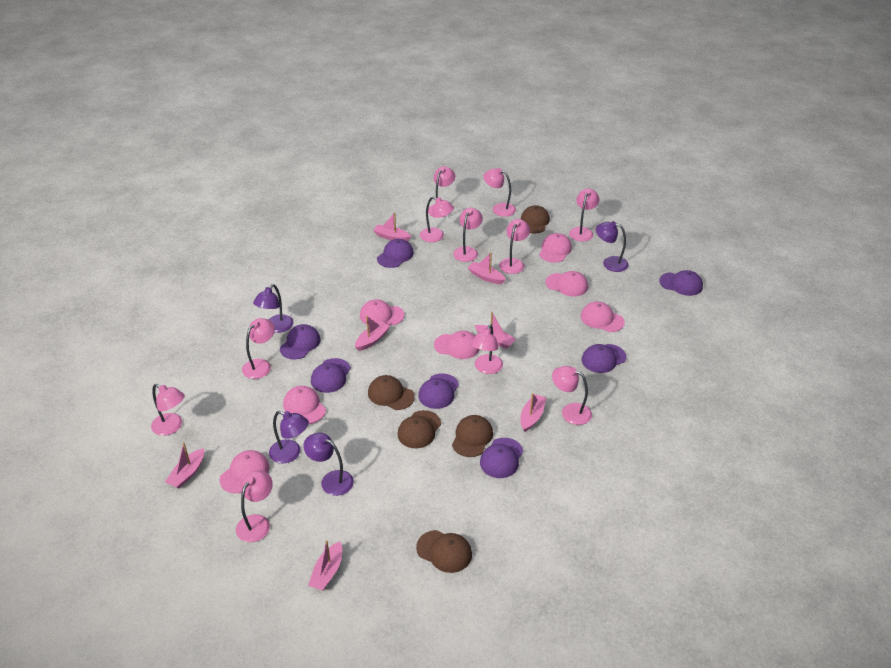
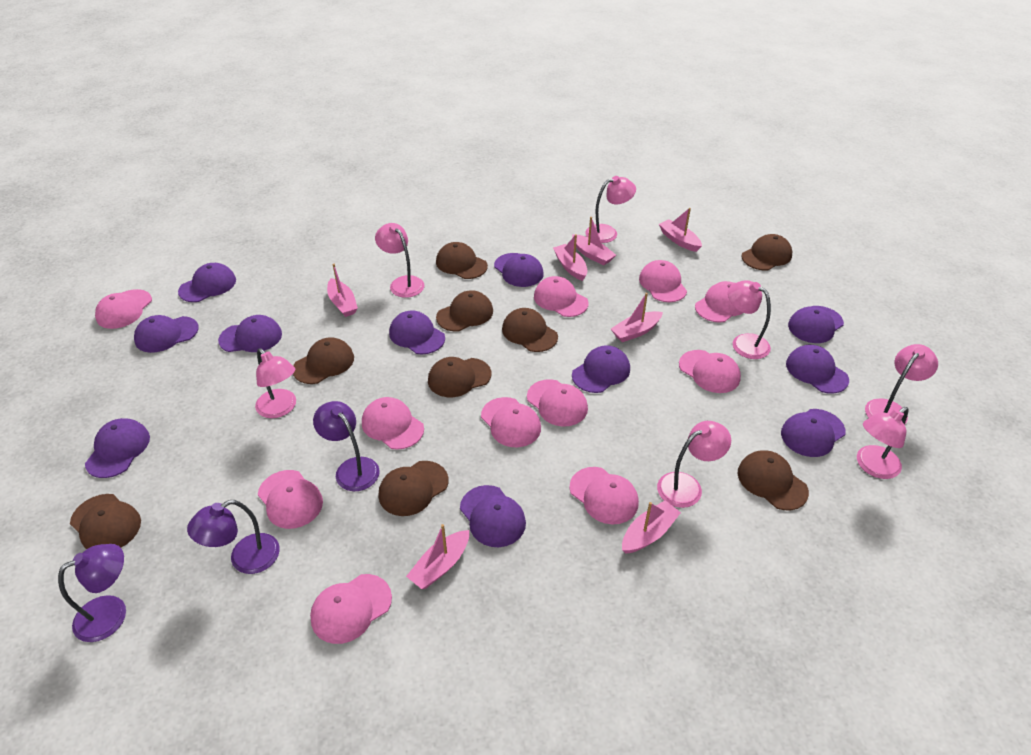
brown cap: 5 -> 9
pink cap: 7 -> 11
pink lamp: 11 -> 7
purple cap: 7 -> 11
purple lamp: 4 -> 3

